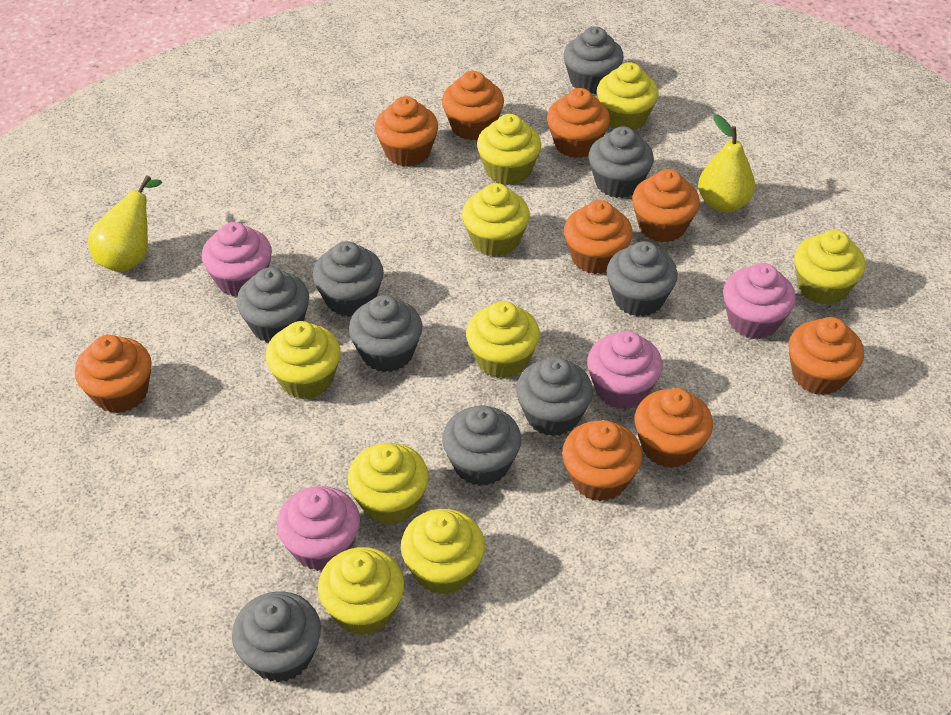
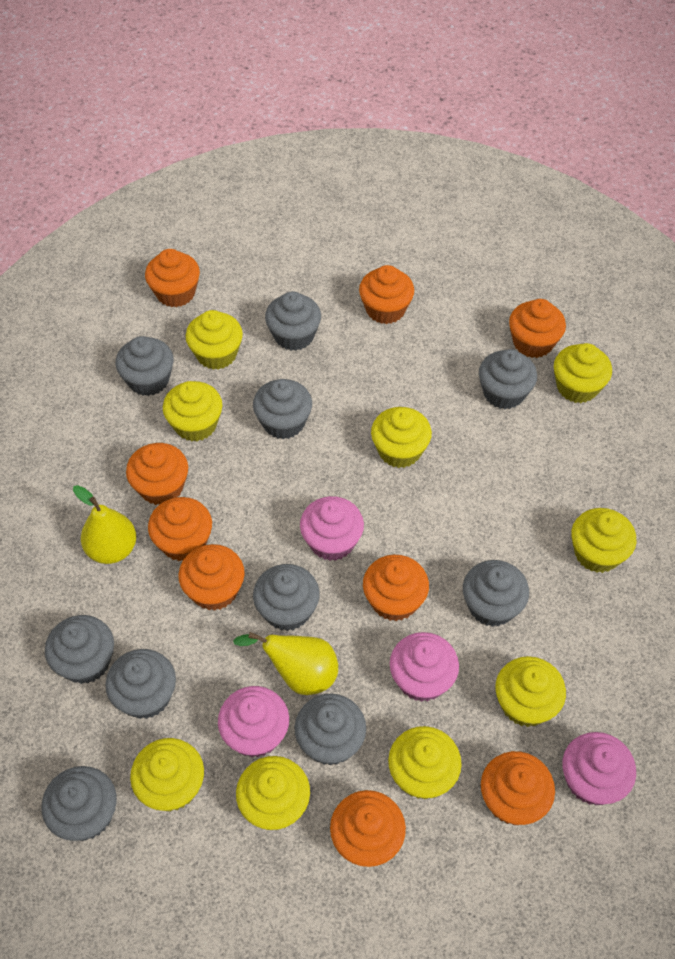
grey cupcake: 9 -> 10

